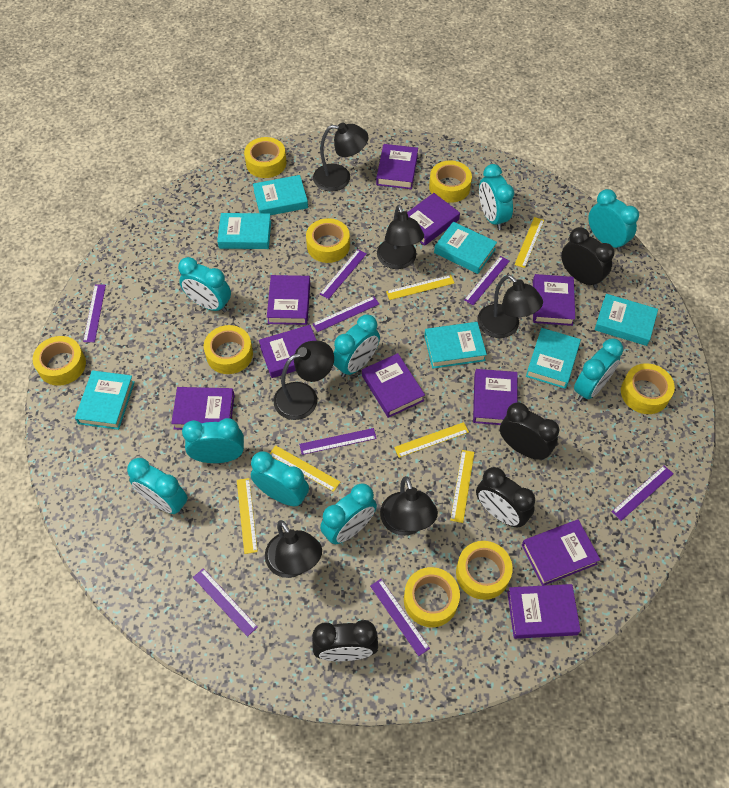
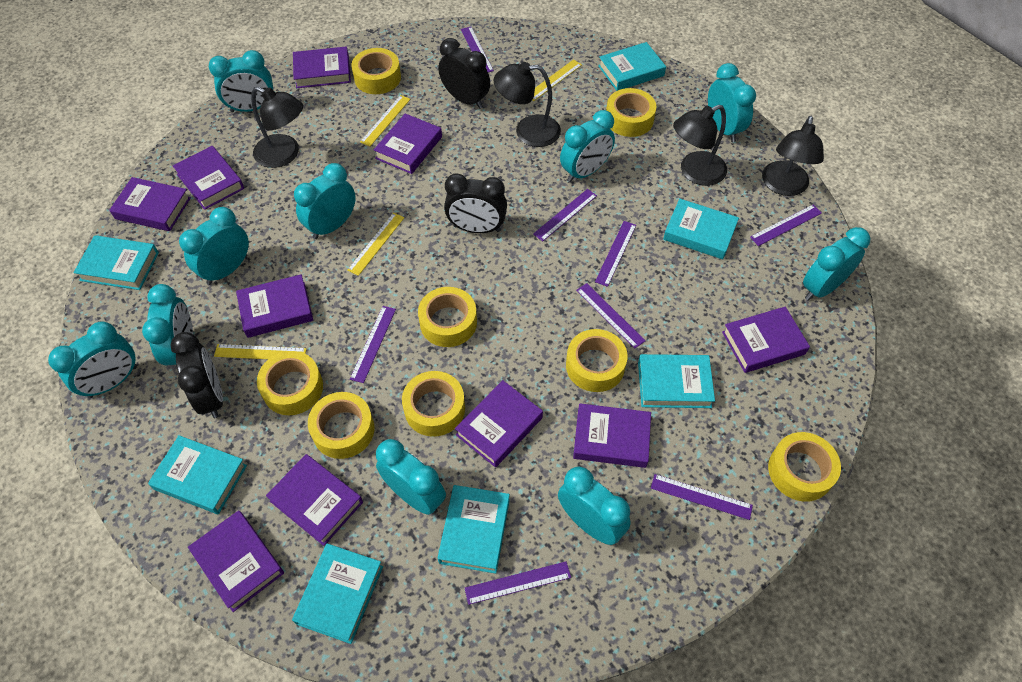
black clock: 4 -> 3
black lamp: 6 -> 4
turquoise clock: 9 -> 10
yellow ruler: 6 -> 4

